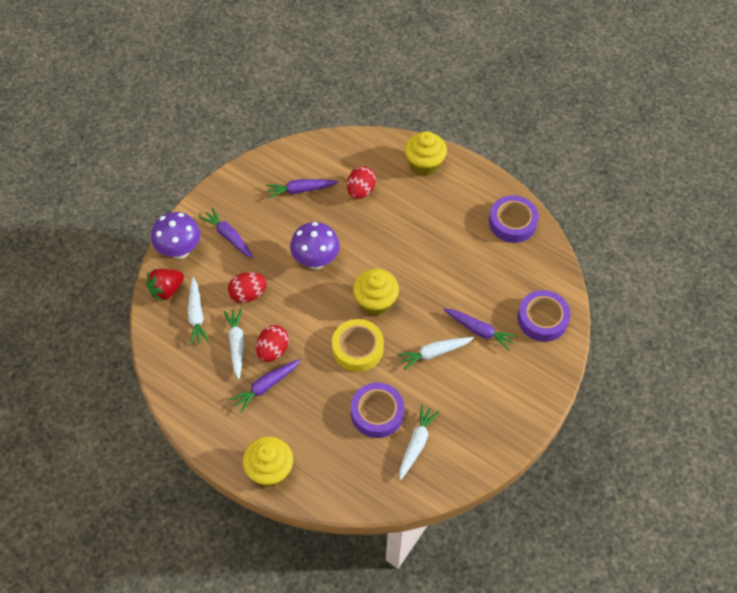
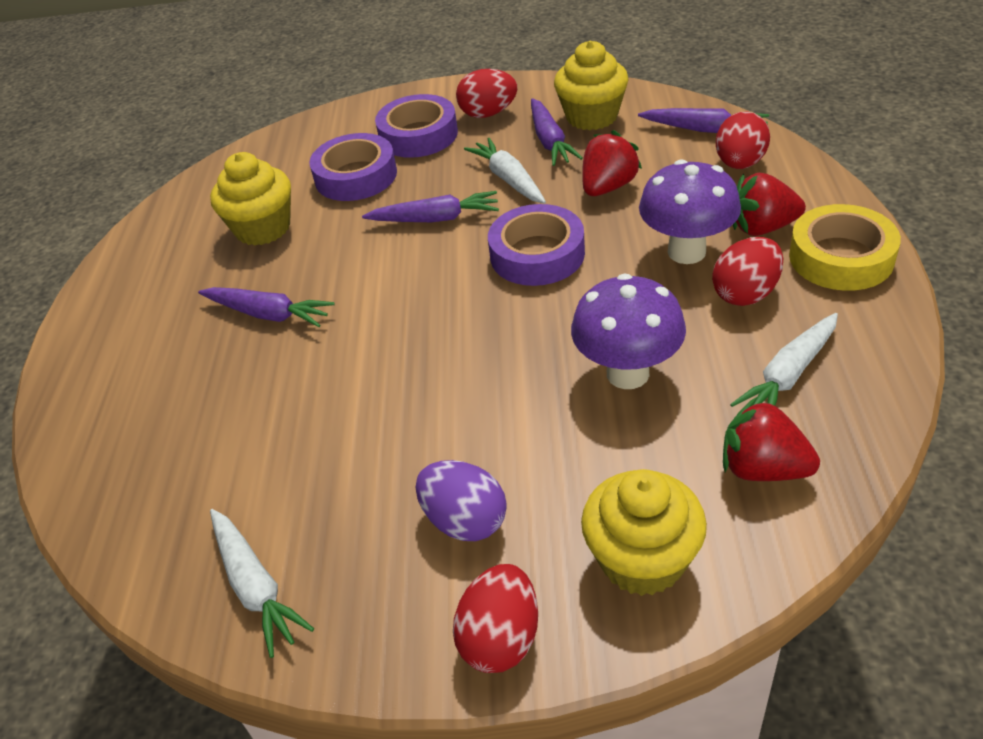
purple egg: 0 -> 1
red egg: 3 -> 4
red strawberry: 1 -> 3
white carrot: 4 -> 3

